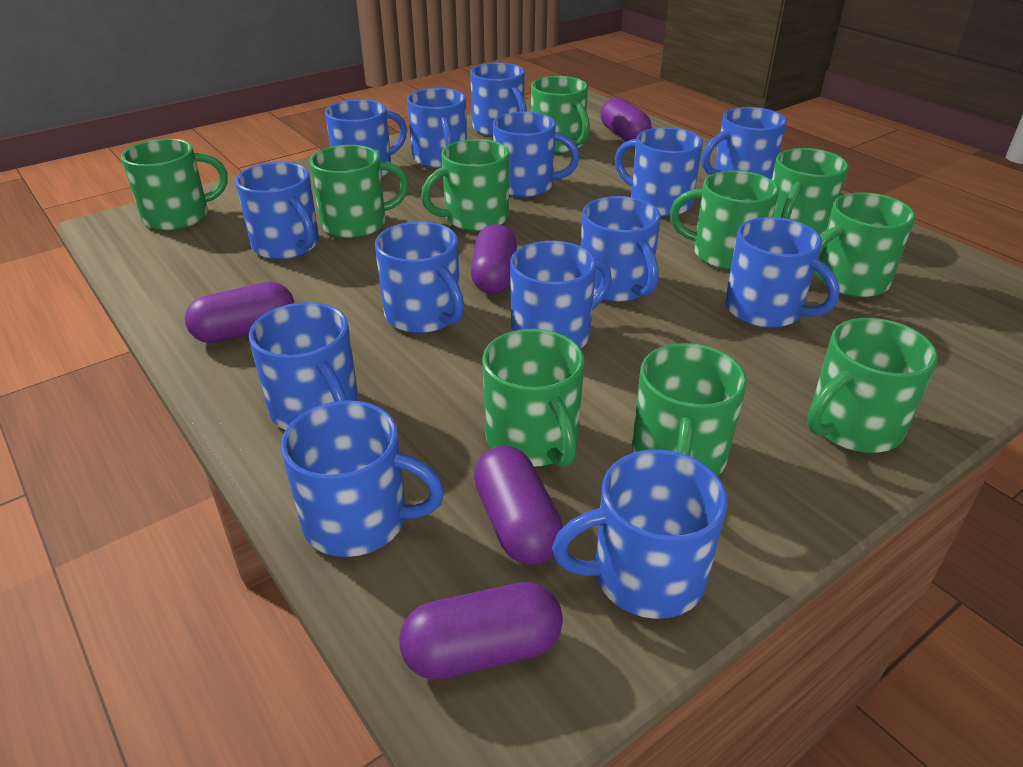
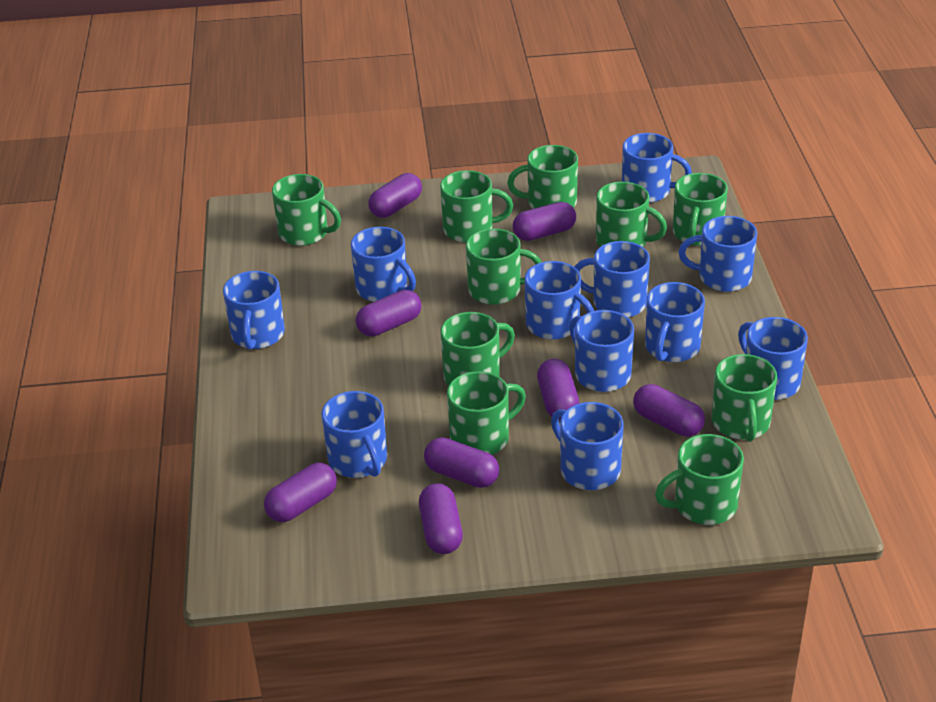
blue mug: 14 -> 11
purple capsule: 5 -> 8

